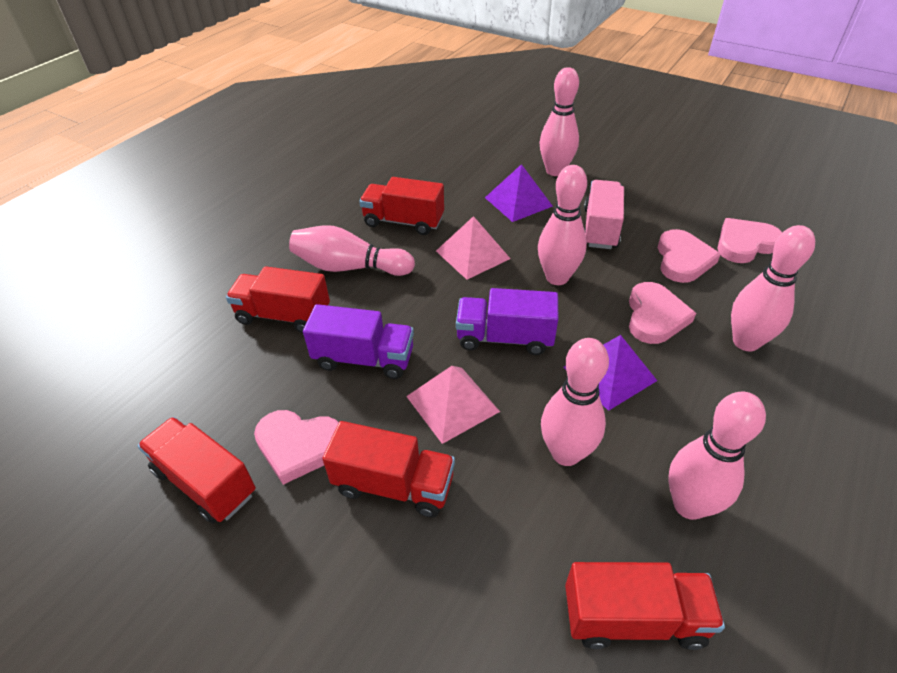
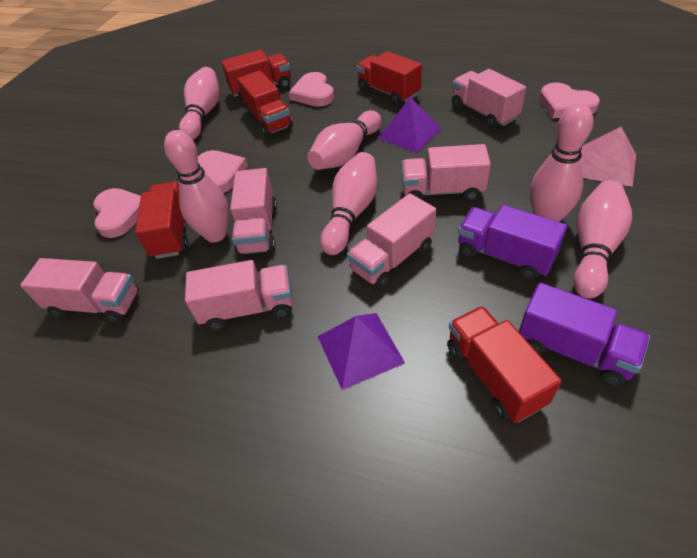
pink pyramid: 2 -> 1
pink truck: 1 -> 6

